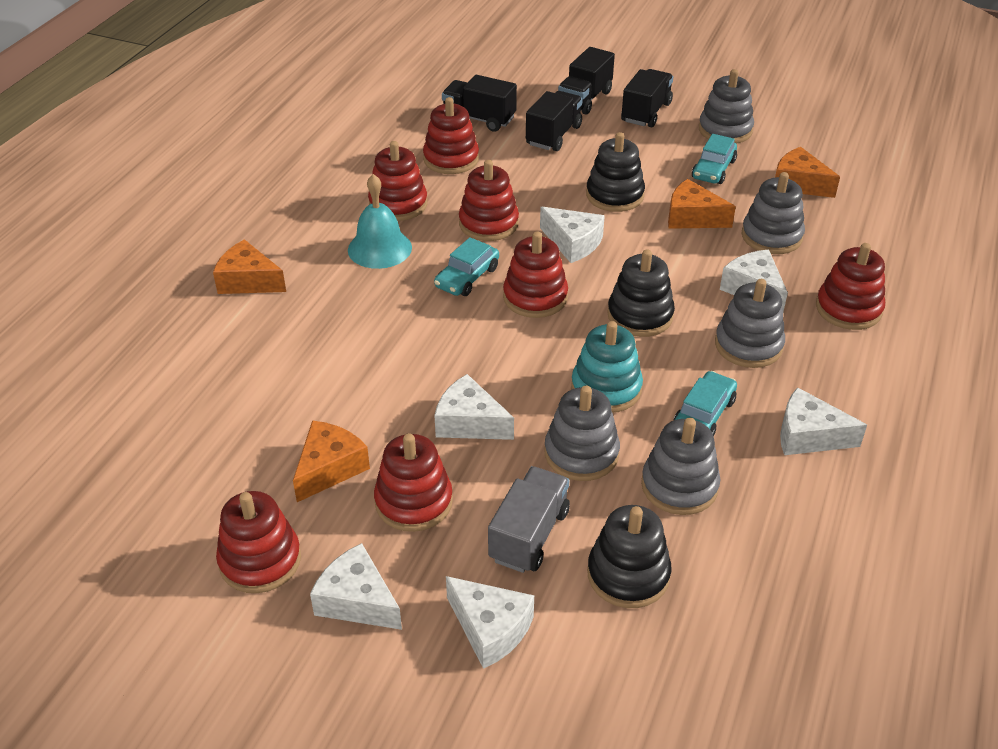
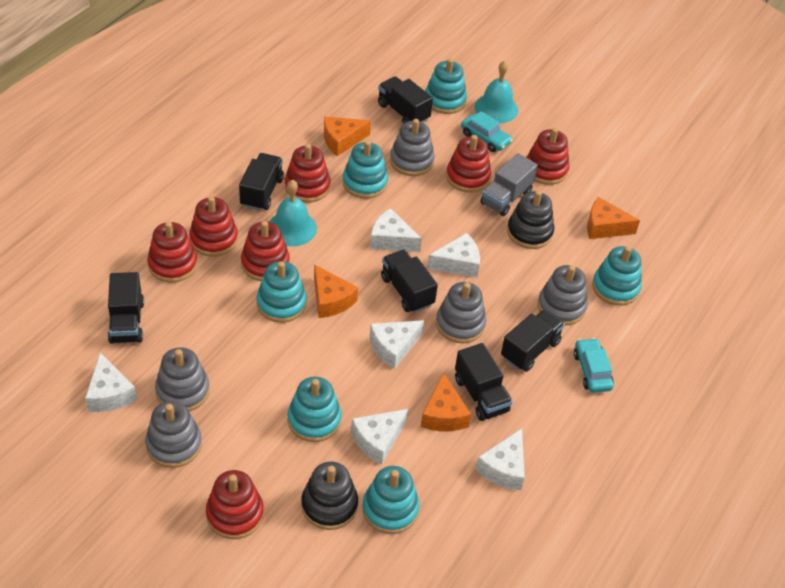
black stacking toy: 3 -> 2
black truck: 4 -> 6
turquoise bell: 1 -> 2
turquoise car: 3 -> 2
turquoise stacking toy: 1 -> 6

